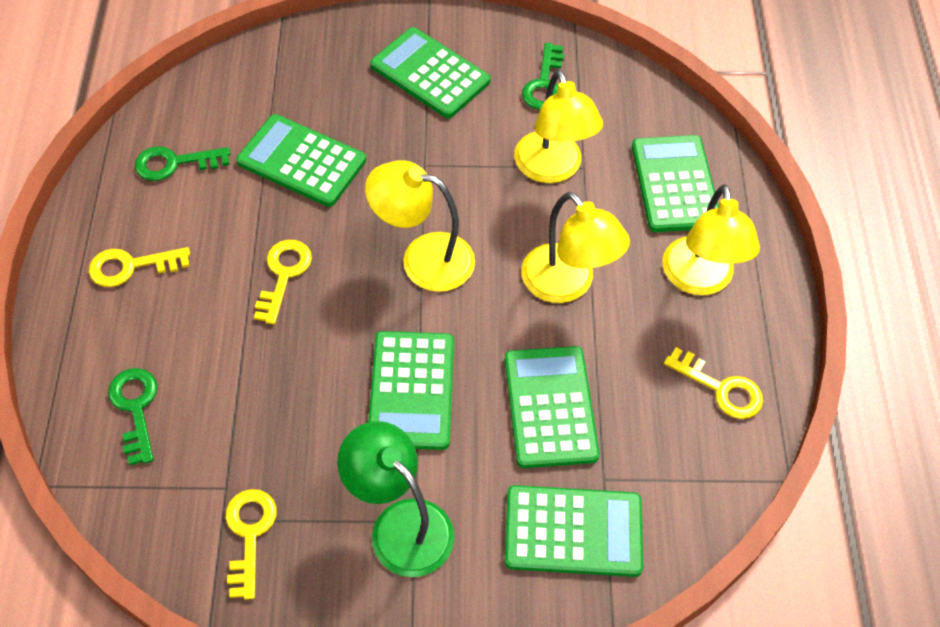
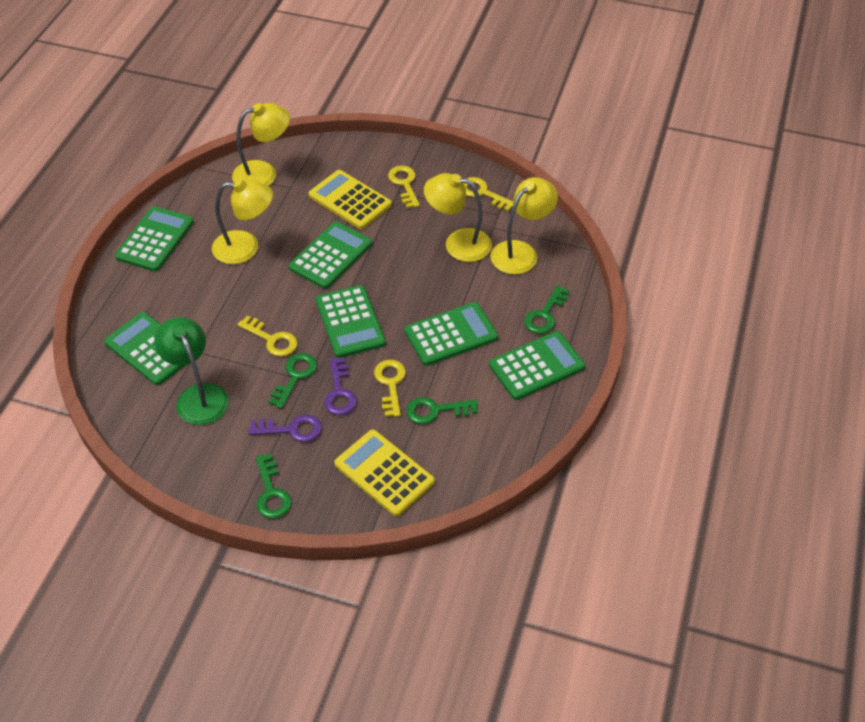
green key: 3 -> 4
purple key: 0 -> 2
yellow calculator: 0 -> 2

